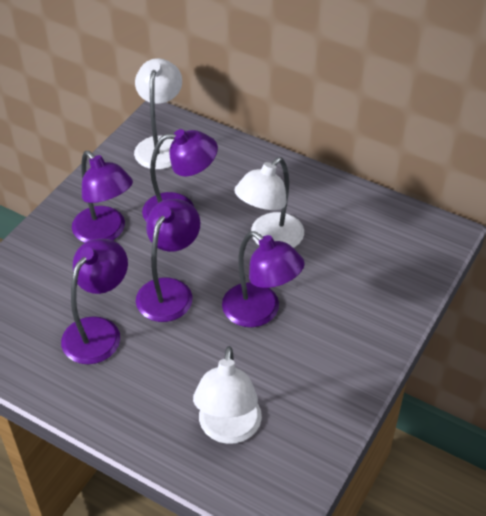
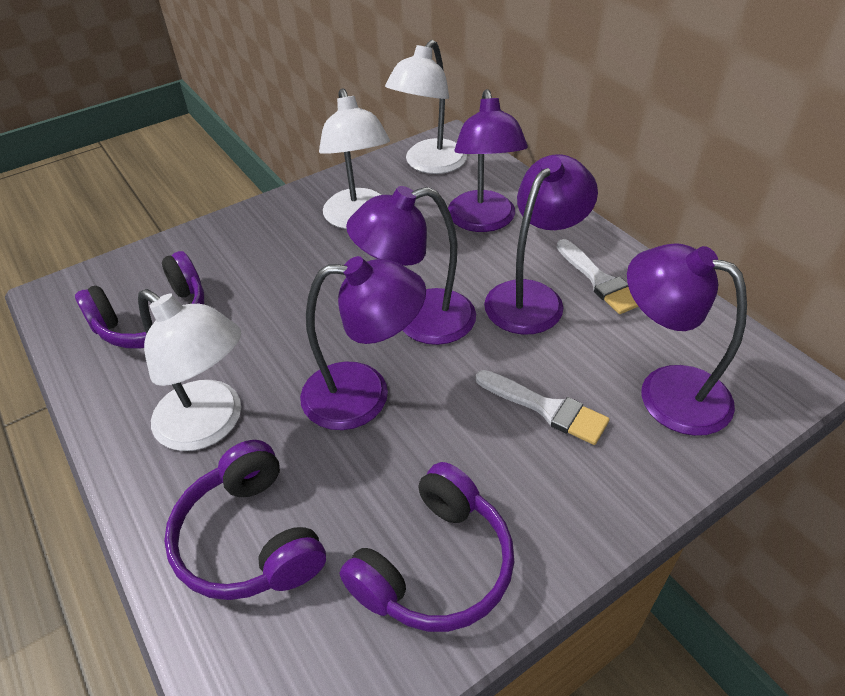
purple headphones: 0 -> 3
white brush: 0 -> 2

